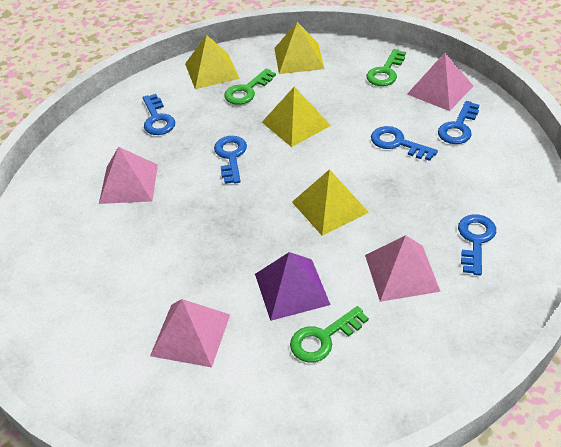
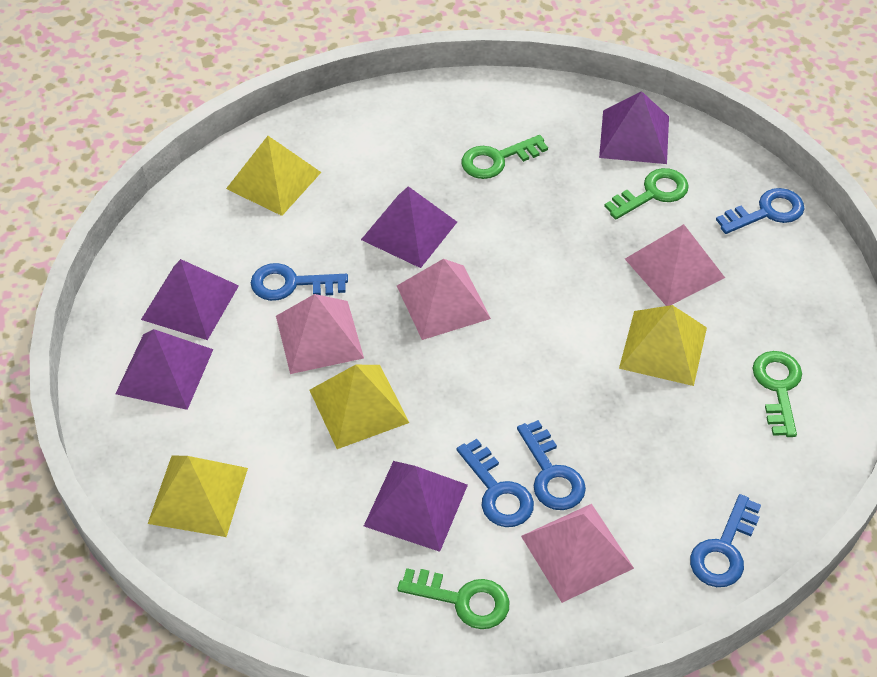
green key: 3 -> 4
purple pyramid: 1 -> 5

